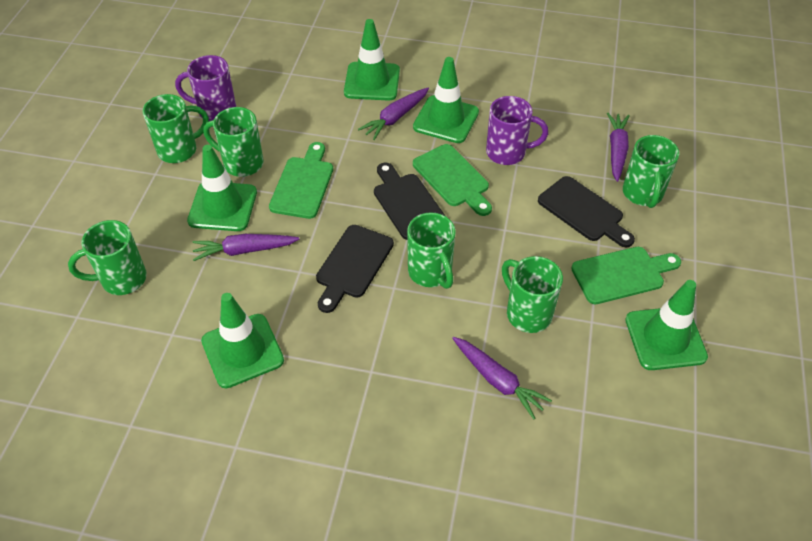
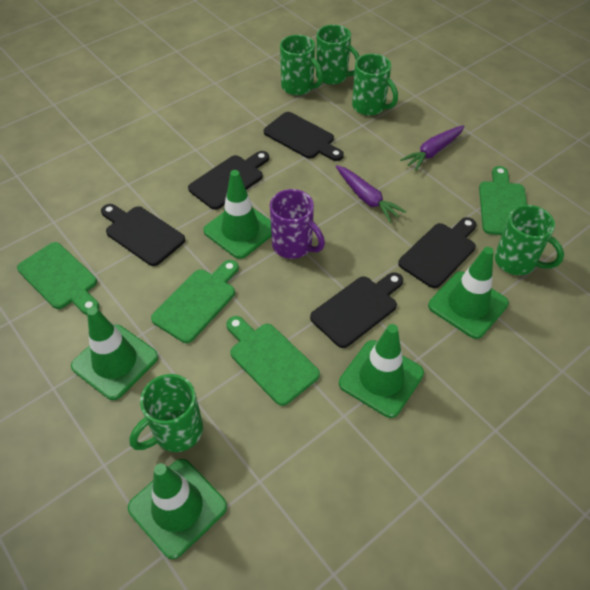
black cutting board: 3 -> 5
green cutting board: 3 -> 4
green mug: 6 -> 5
purple carrot: 4 -> 2
purple mug: 2 -> 1

